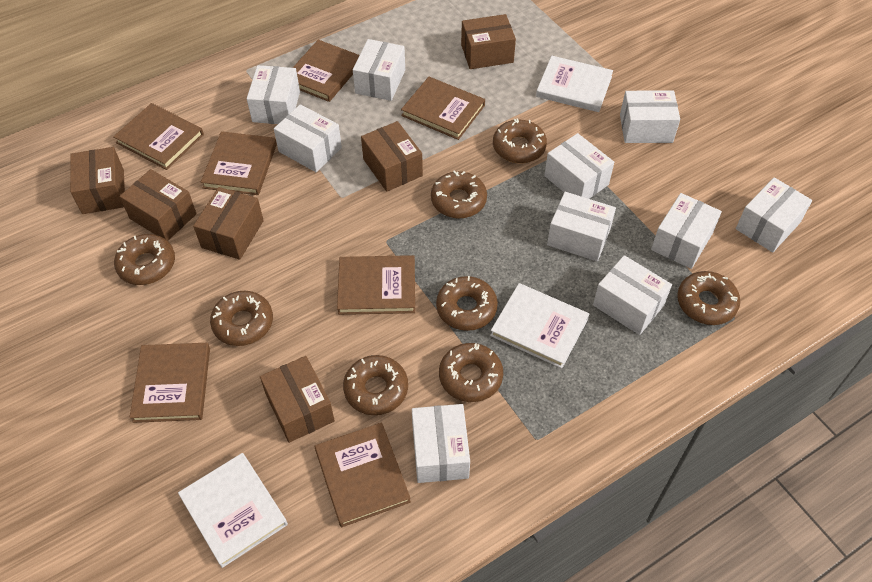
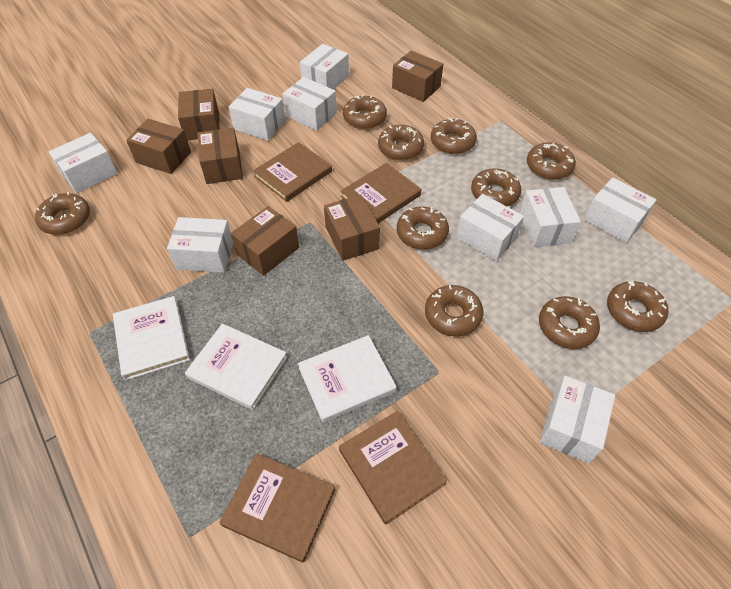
brown book: 7 -> 4
brown donut: 8 -> 10
white box: 10 -> 9

